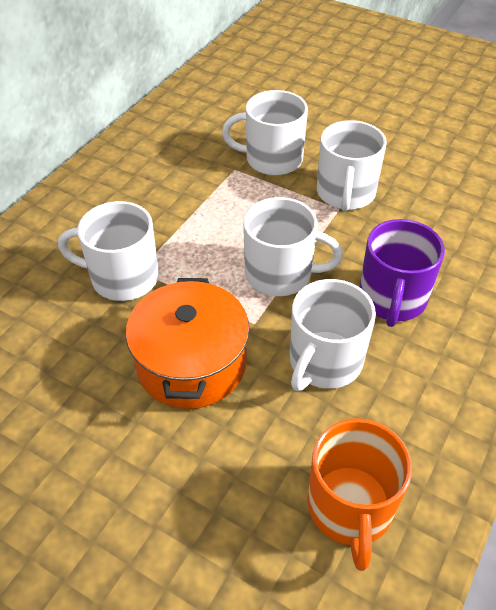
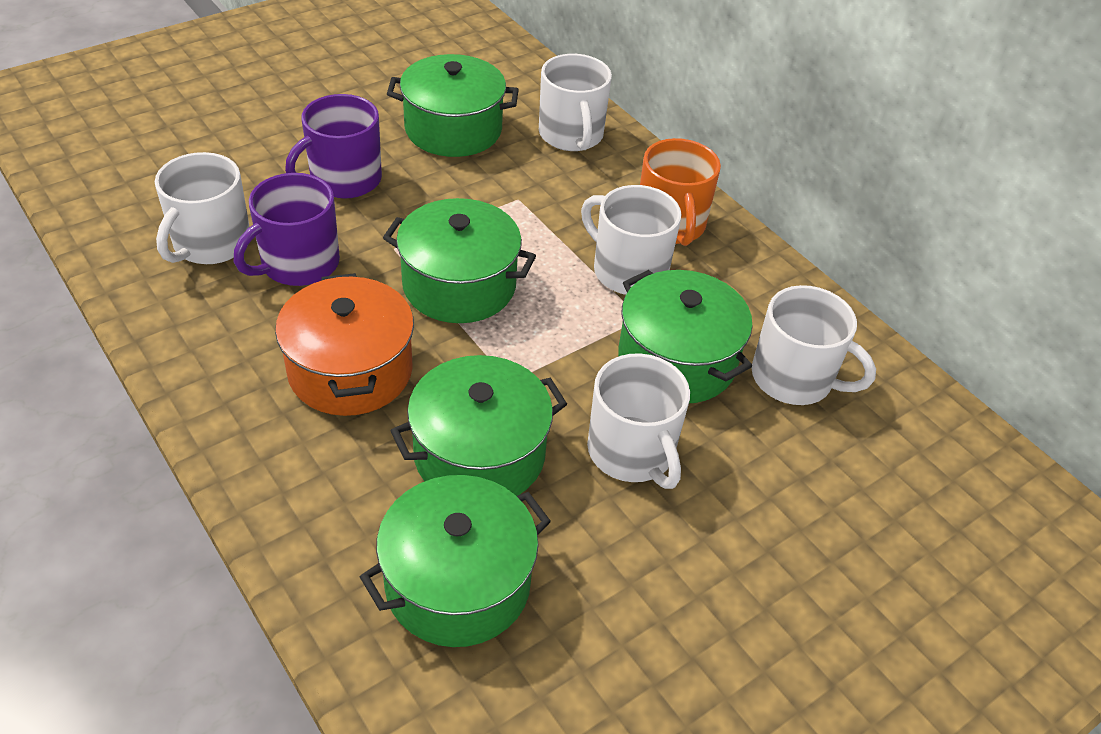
green pot: 0 -> 5
purple mug: 1 -> 2

